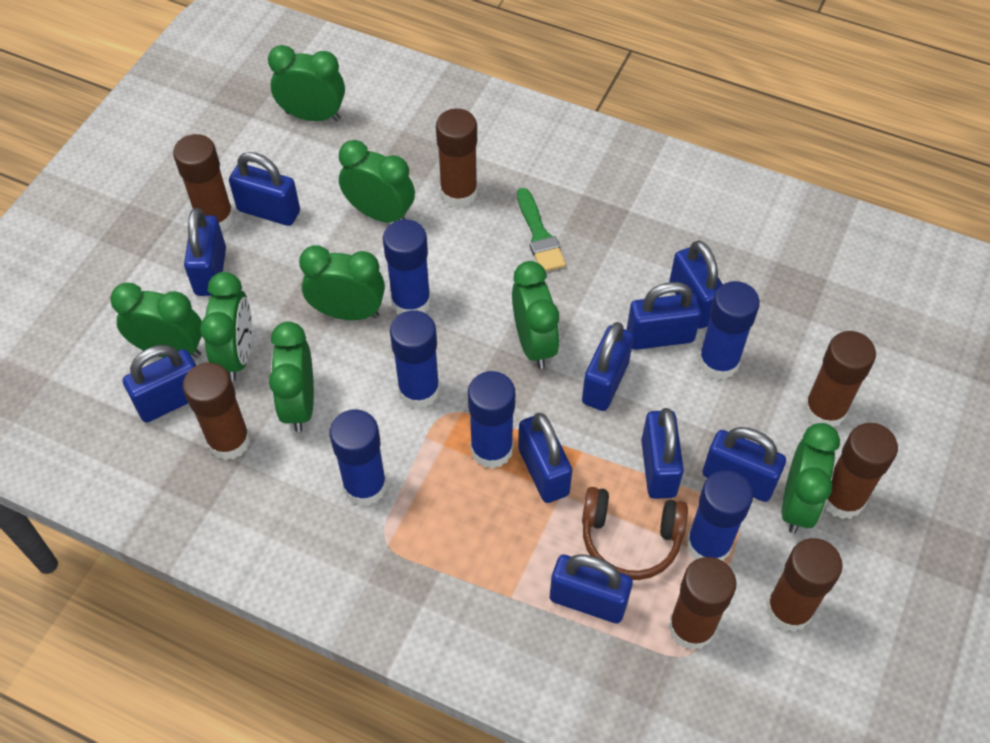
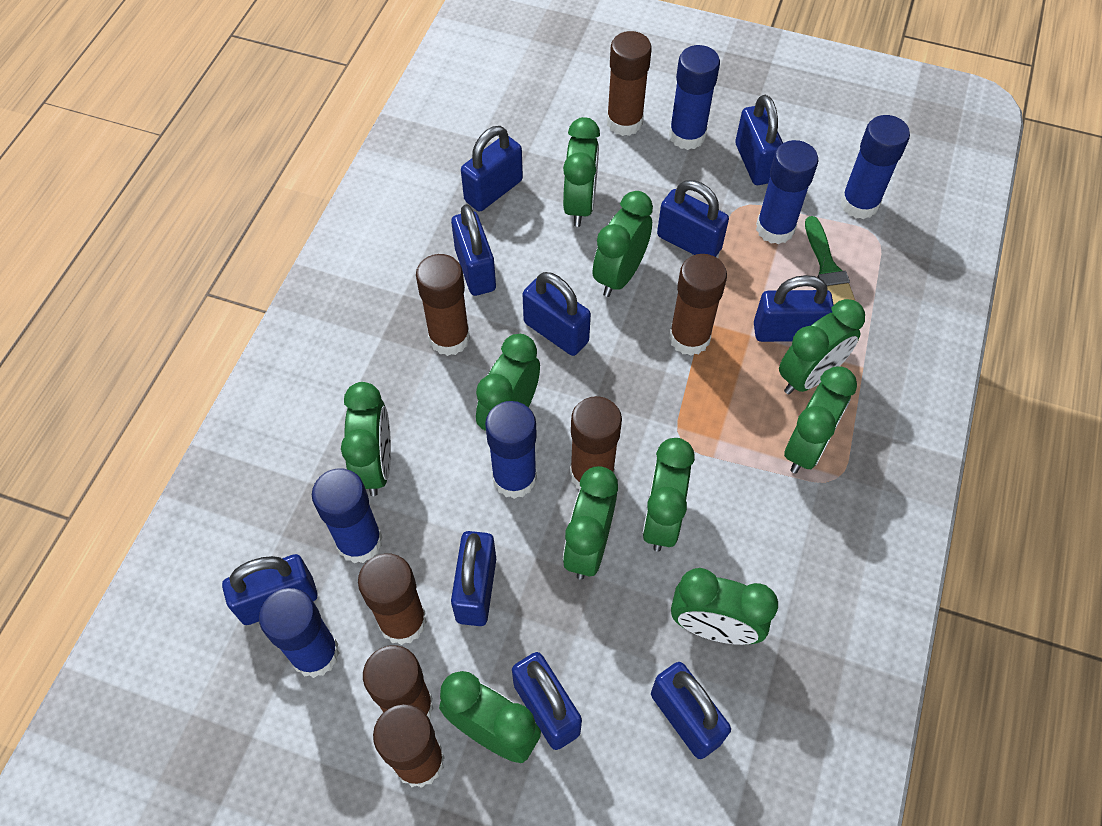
brown headphones: 1 -> 0
green clock: 8 -> 10

